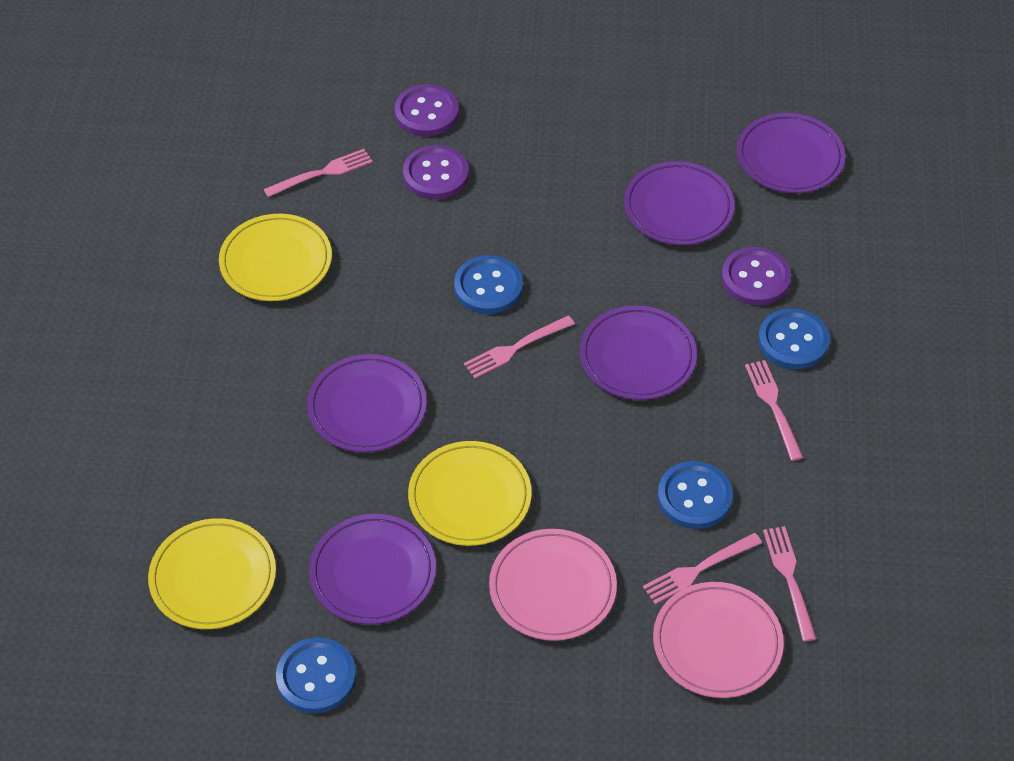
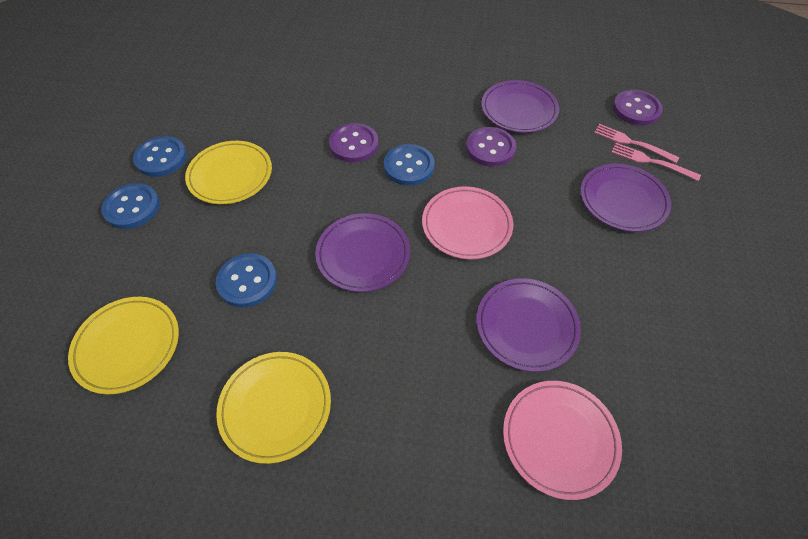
pink fork: 5 -> 2
purple plate: 5 -> 4

